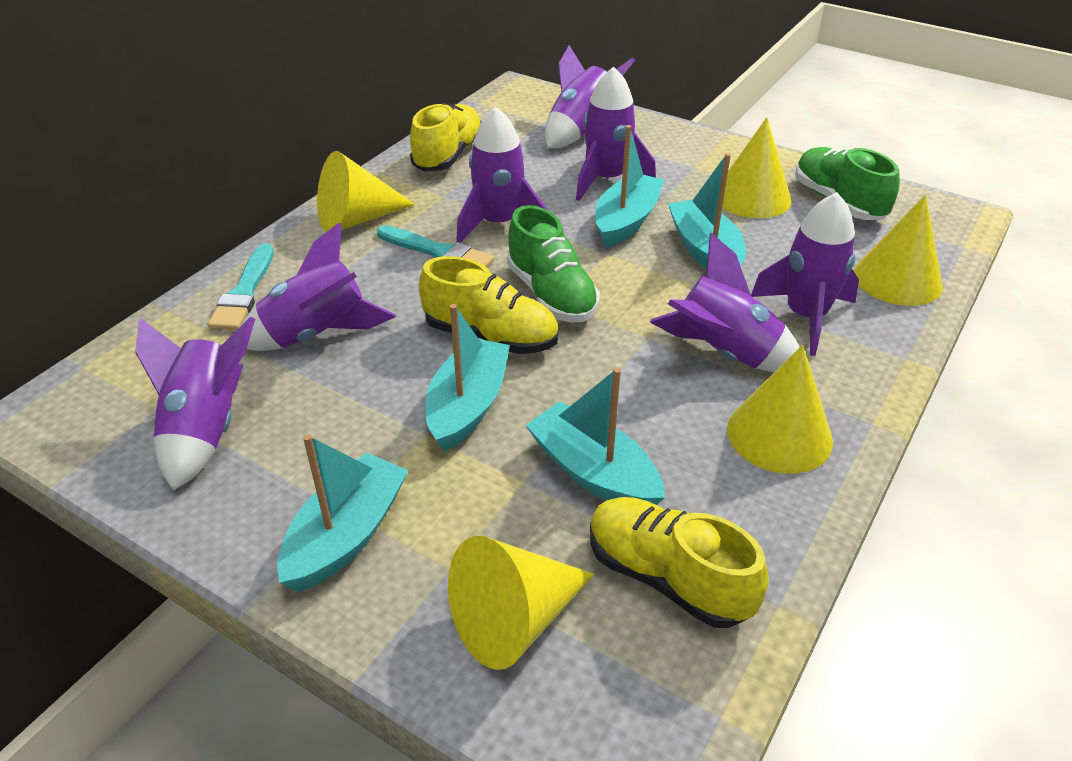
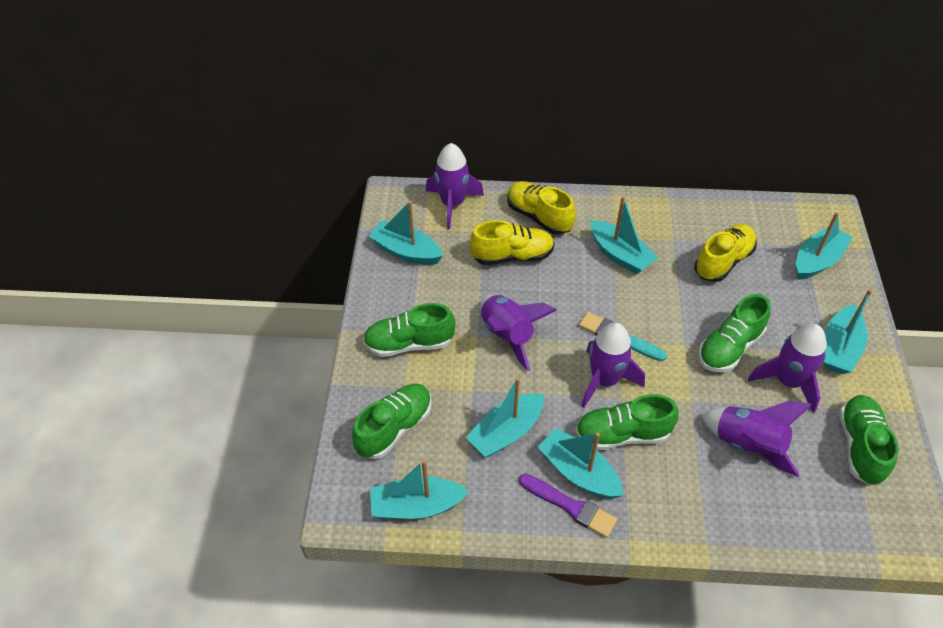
green shoe: 2 -> 5
purple brush: 0 -> 1
purple rocket: 7 -> 5
turquoise boat: 5 -> 7
turquoise brush: 2 -> 1
yellow cone: 5 -> 0

